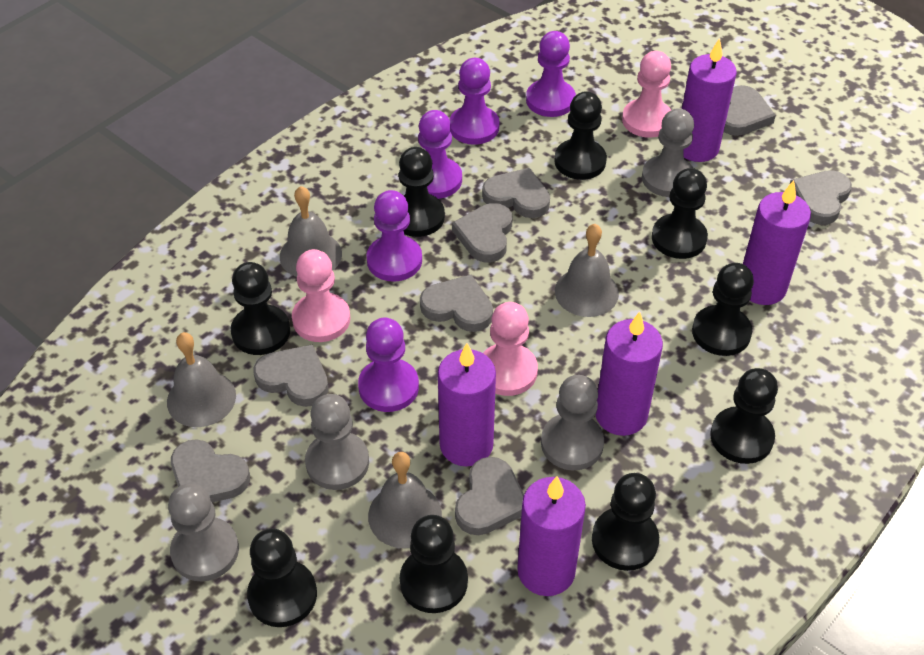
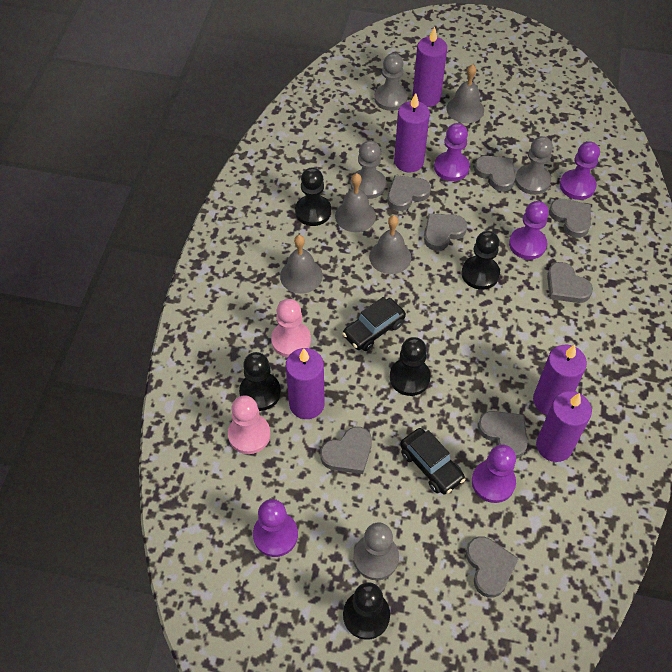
black car: 0 -> 2
black pawn: 9 -> 5
pink pawn: 3 -> 2

